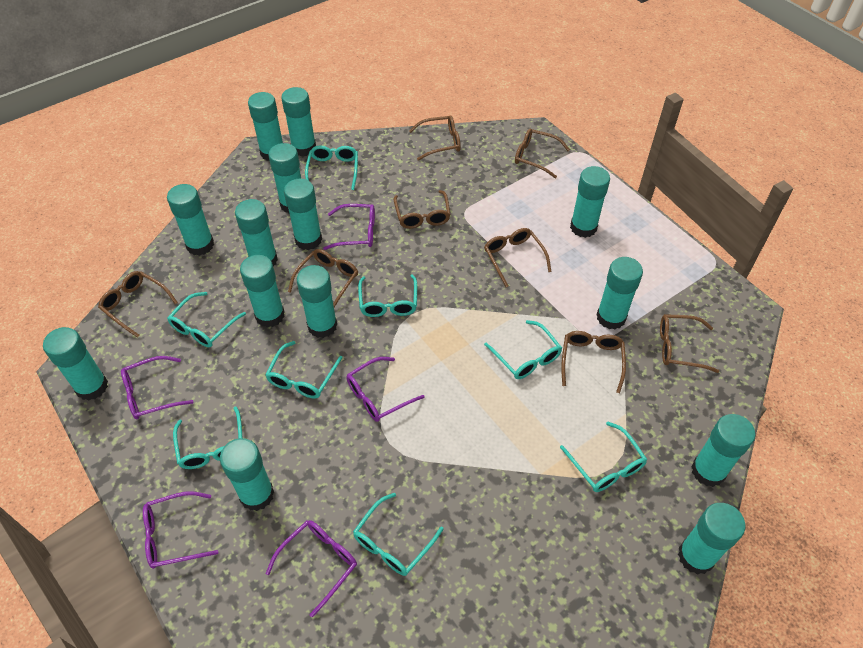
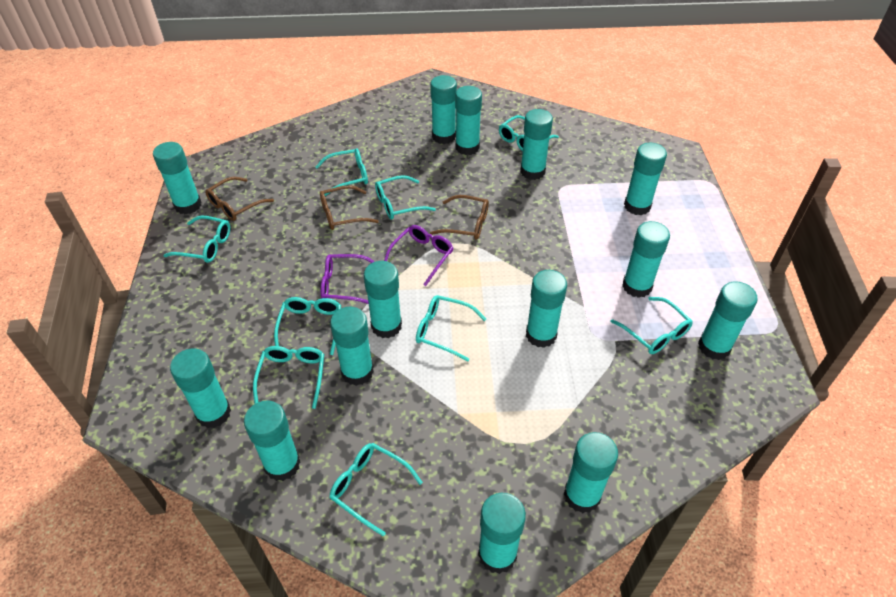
brown glasses: 8 -> 3
purple glasses: 5 -> 2
turquoise glasses: 8 -> 9

